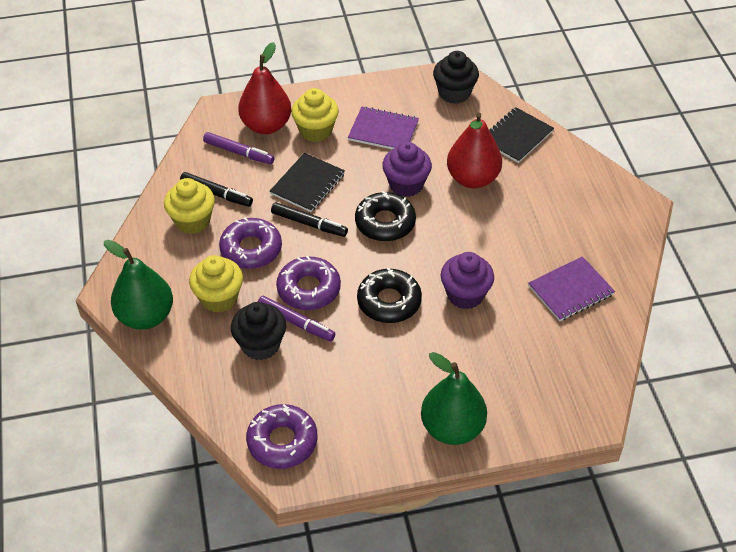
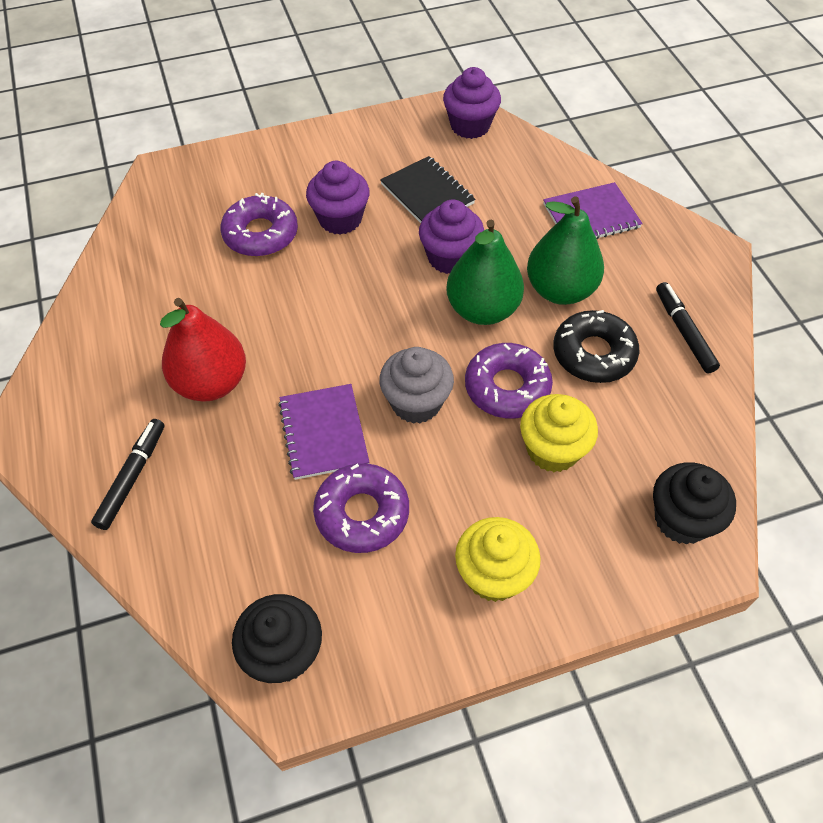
black donut: 2 -> 1
black notebook: 2 -> 1
grey cupcake: 0 -> 1
purple cupcake: 2 -> 3
purple marker: 2 -> 0
red pear: 2 -> 1
yellow cupcake: 3 -> 2

